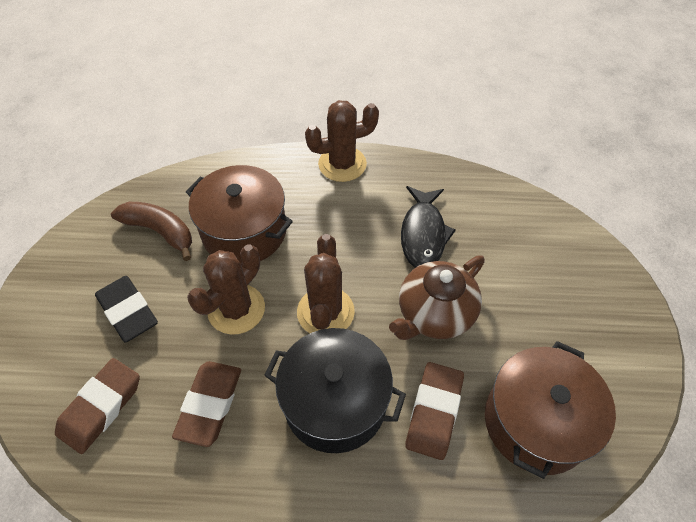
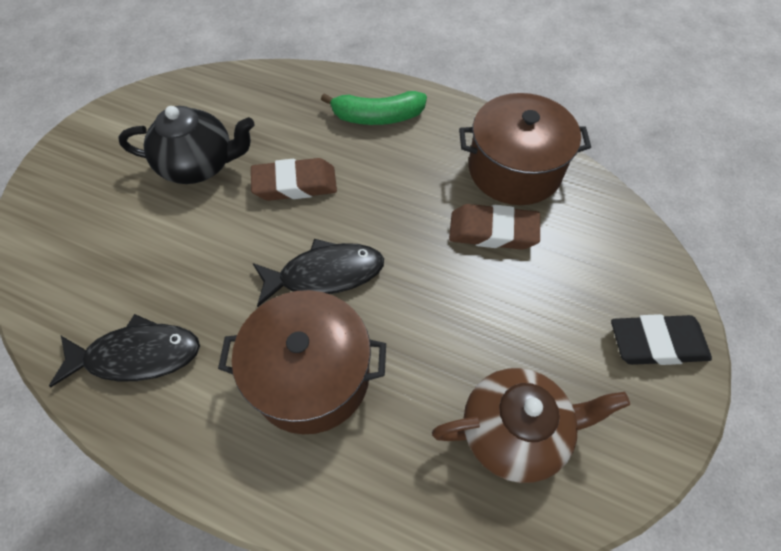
black fish: 1 -> 2
black pot: 1 -> 0
black teapot: 0 -> 1
brown banana: 1 -> 0
brown cactus: 3 -> 0
brown eraser: 3 -> 2
green banana: 0 -> 1

